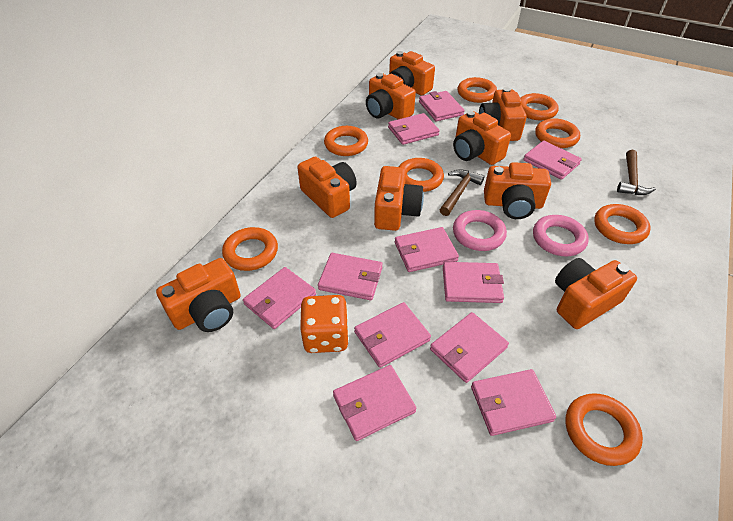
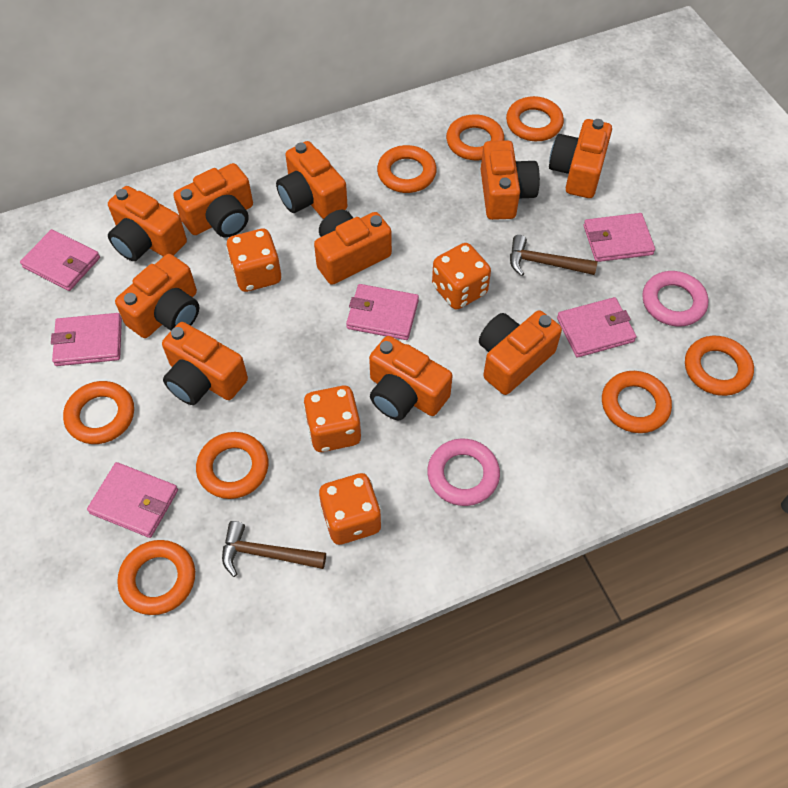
orange camera: 9 -> 10
orange dice: 1 -> 4
pink wallet: 11 -> 6

